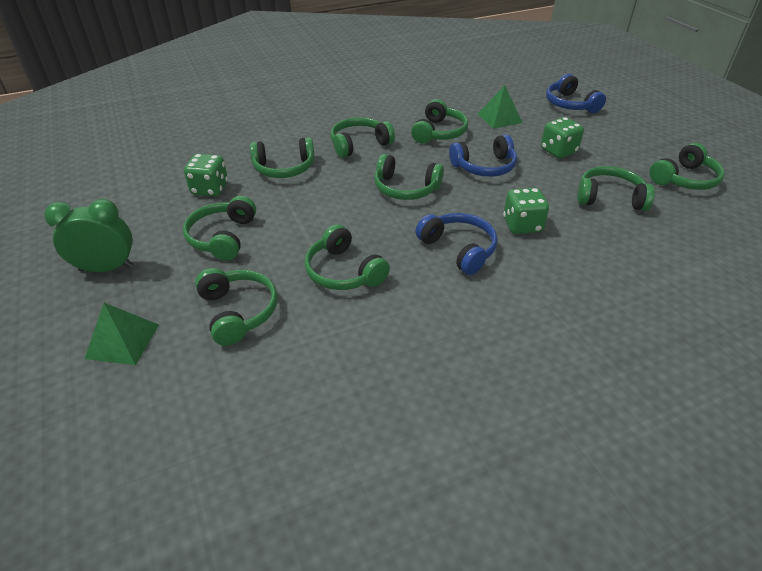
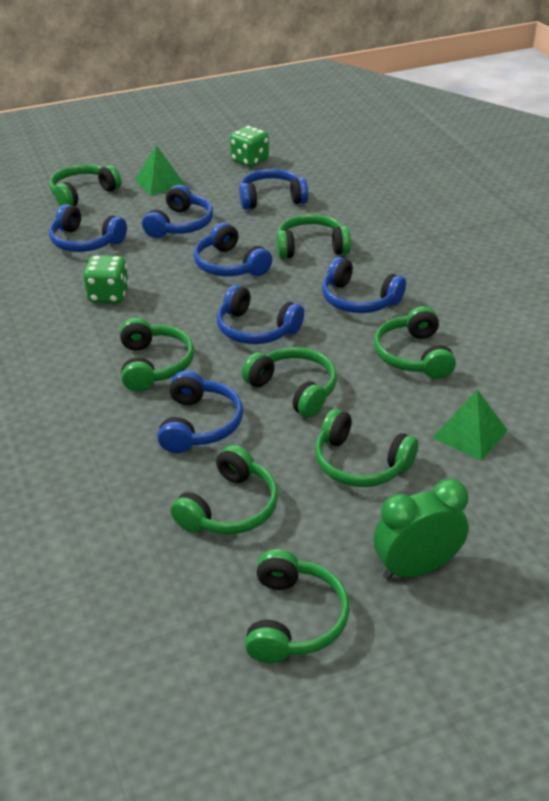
blue headphones: 3 -> 7
green dice: 3 -> 2
green headphones: 9 -> 8

